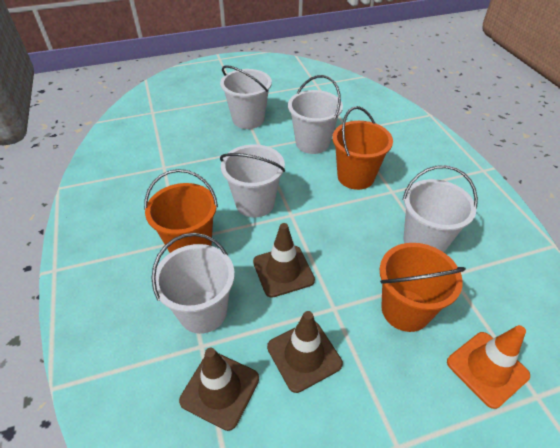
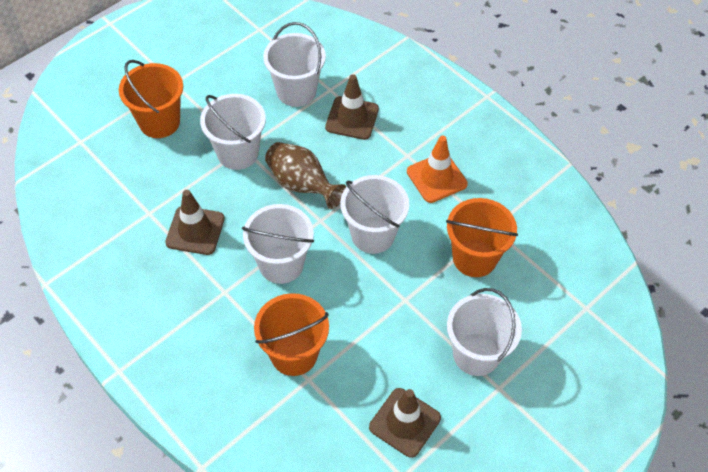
brown vase: 0 -> 1

